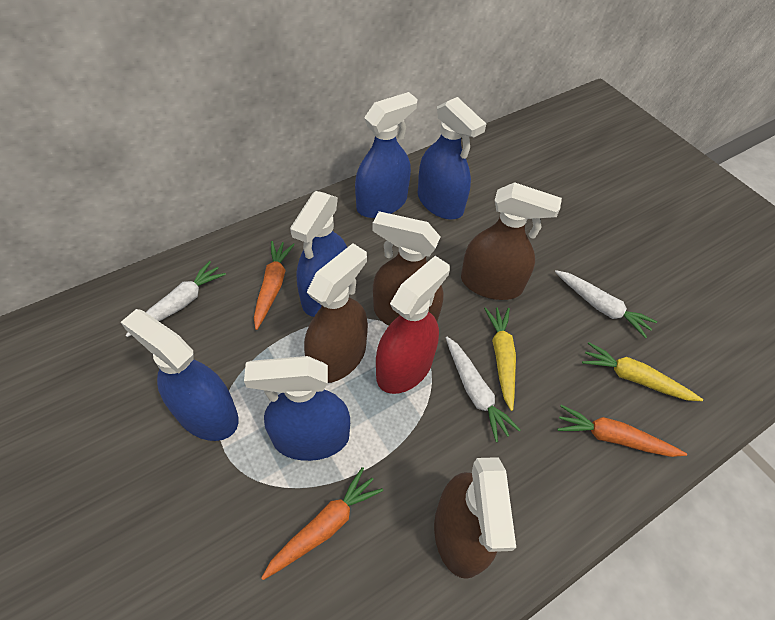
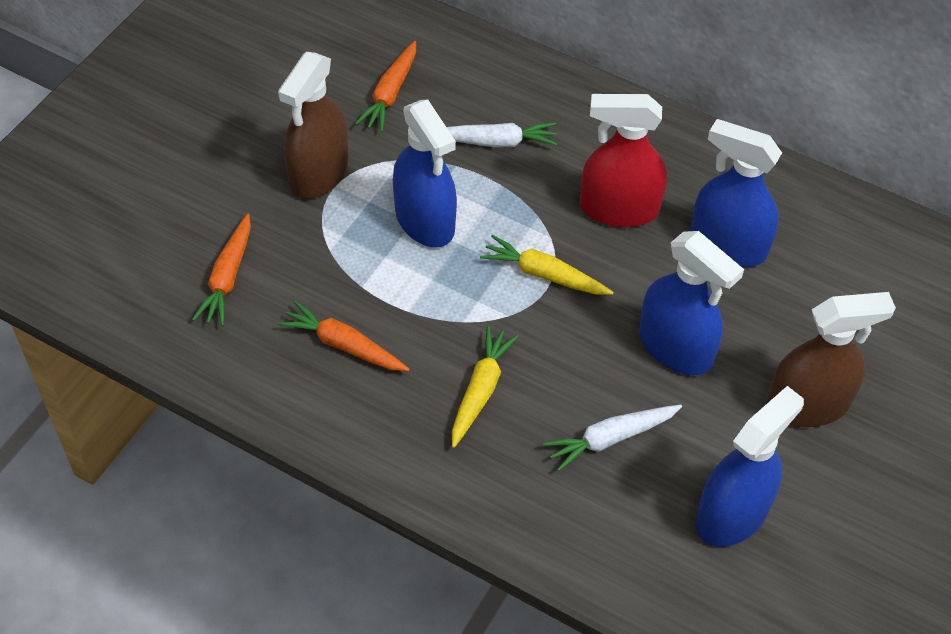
blue spray bottle: 5 -> 4
brown spray bottle: 4 -> 2
white carrot: 3 -> 2

